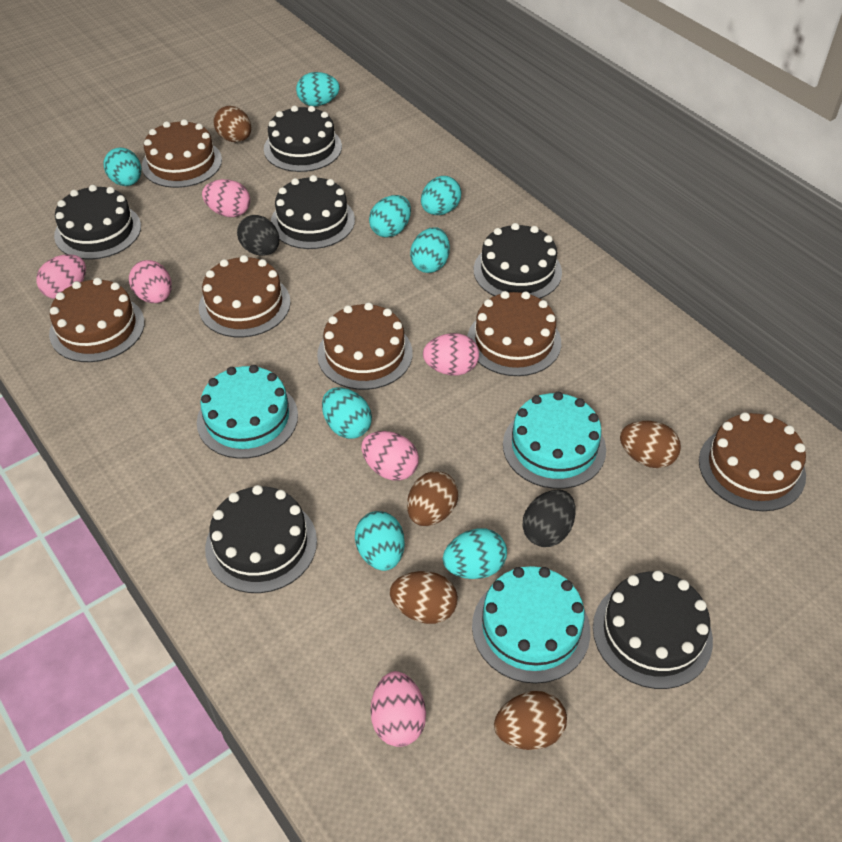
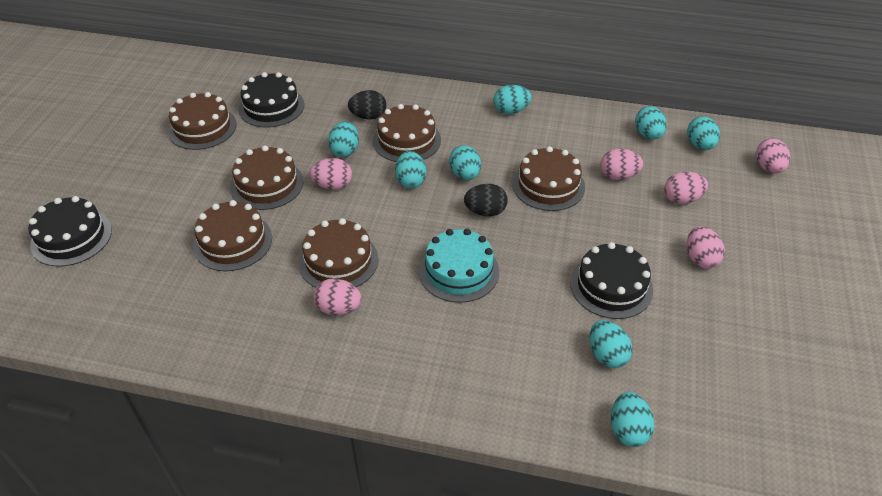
black cake: 6 -> 3
brown egg: 5 -> 0
turquoise cake: 3 -> 1

